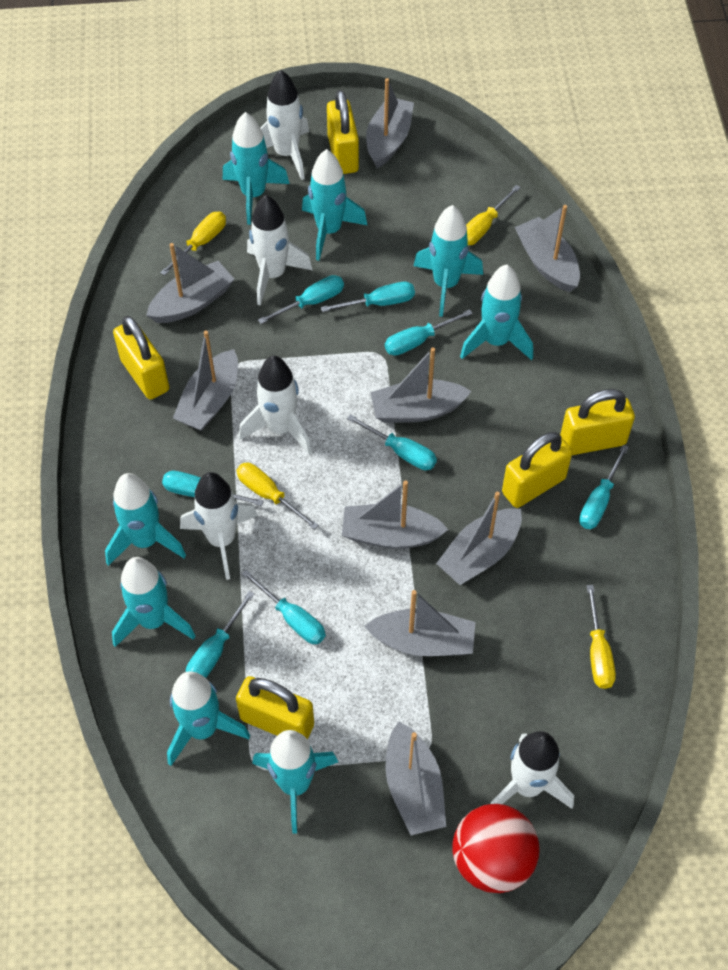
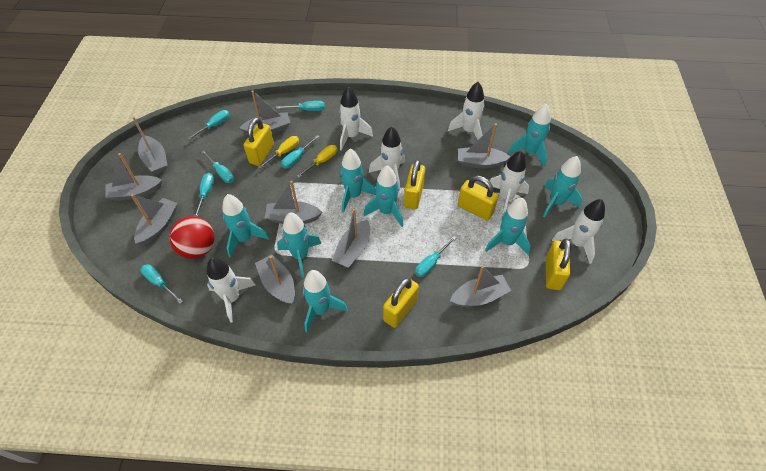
turquoise screwdriver: 8 -> 7
white rocket: 5 -> 6
yellow screwdriver: 4 -> 2

